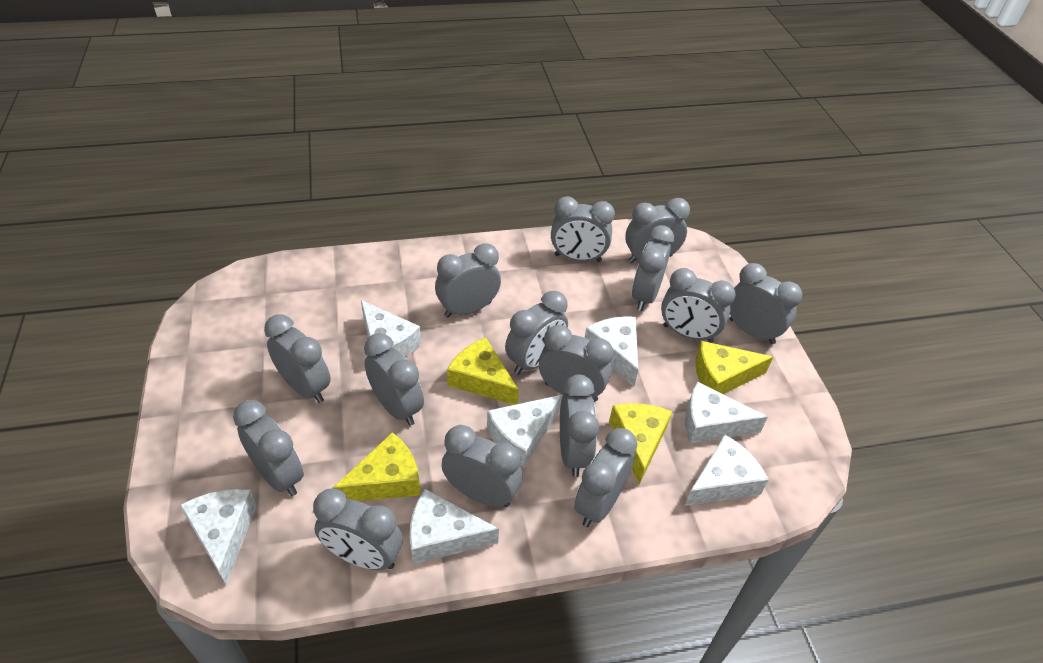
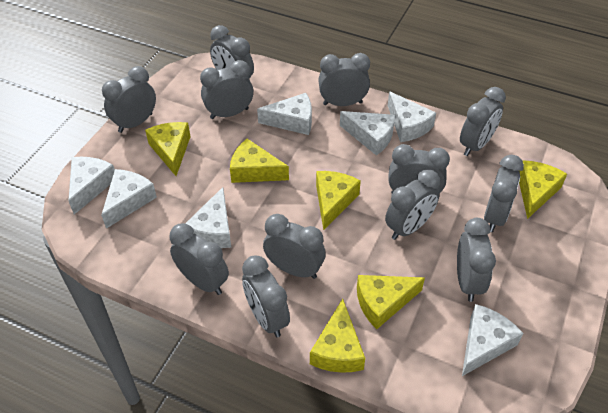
grey clock: 15 -> 12
yellow cheese: 4 -> 6

